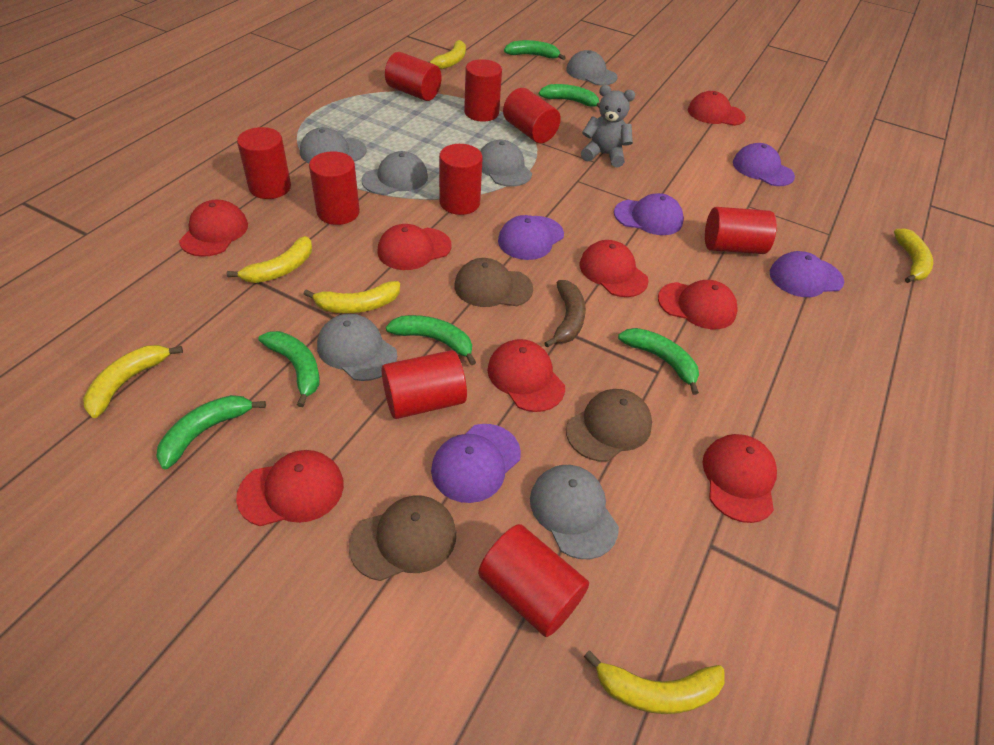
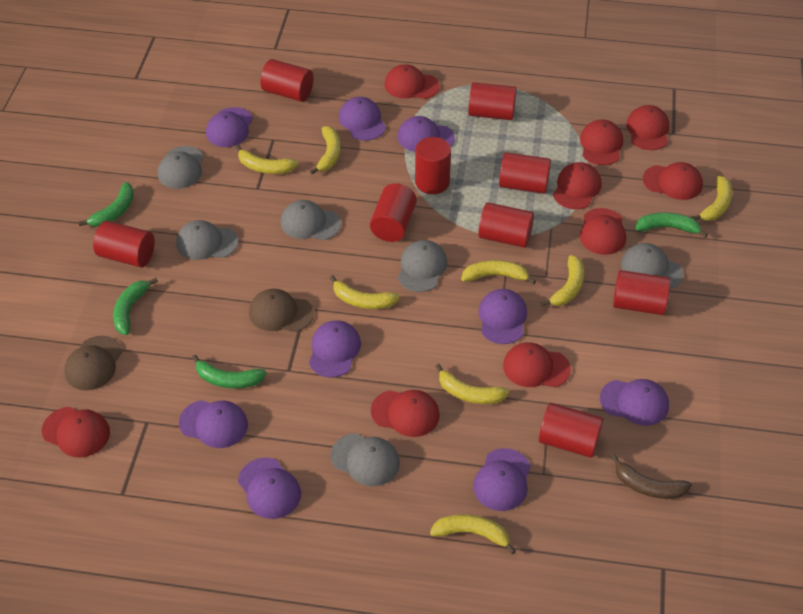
brown cap: 3 -> 2
green banana: 6 -> 4
grey teddy bear: 1 -> 0
purple cap: 5 -> 9
red cap: 8 -> 9
yellow banana: 6 -> 8

